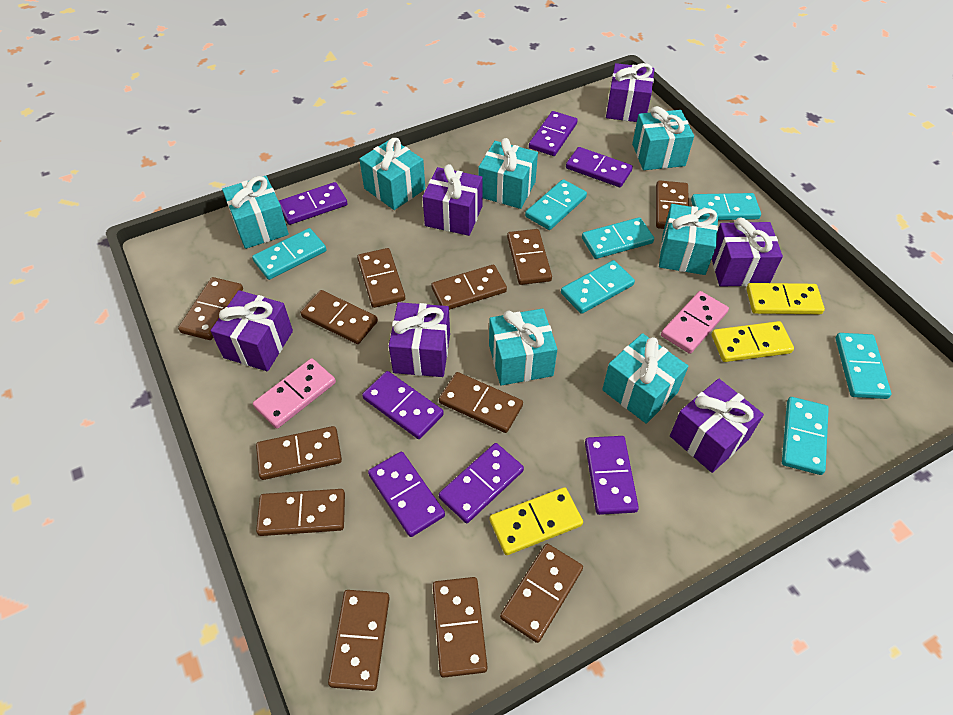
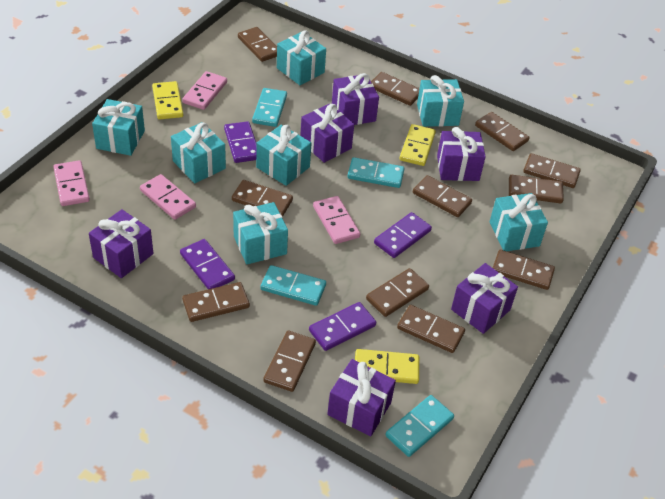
pink domino: 2 -> 4
purple domino: 7 -> 4
turquoise domino: 7 -> 4

